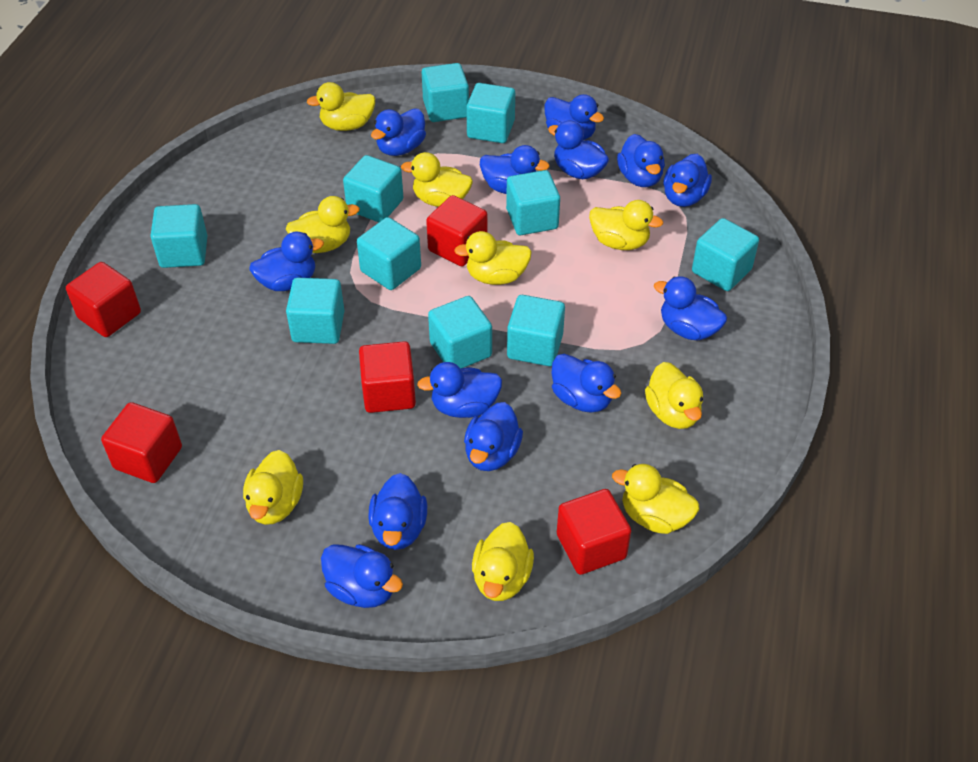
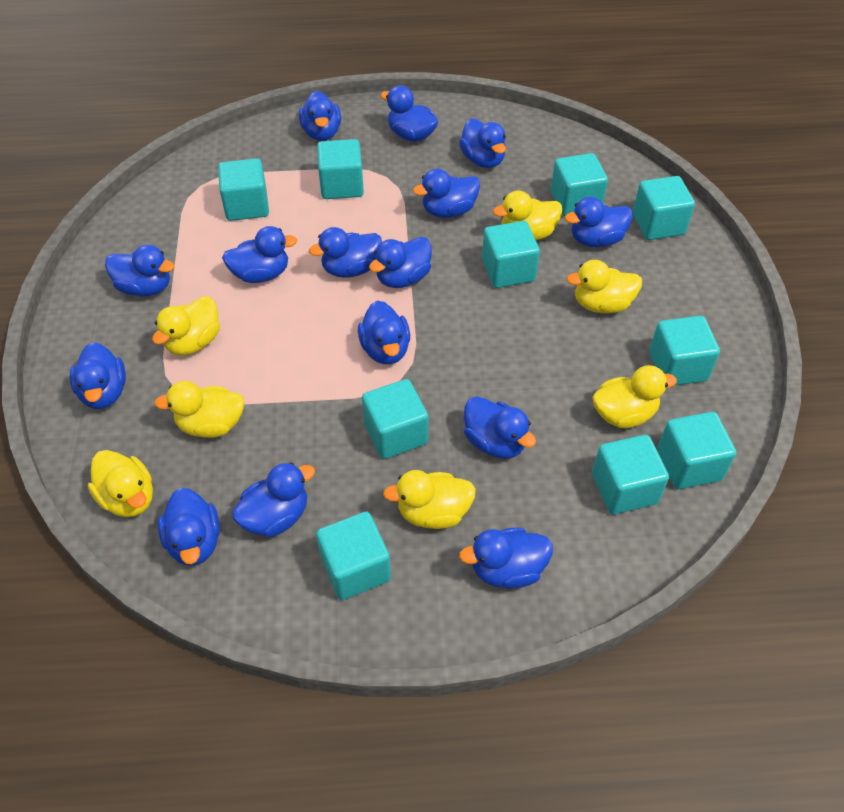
blue duck: 13 -> 15
red cube: 5 -> 0
yellow duck: 9 -> 7

